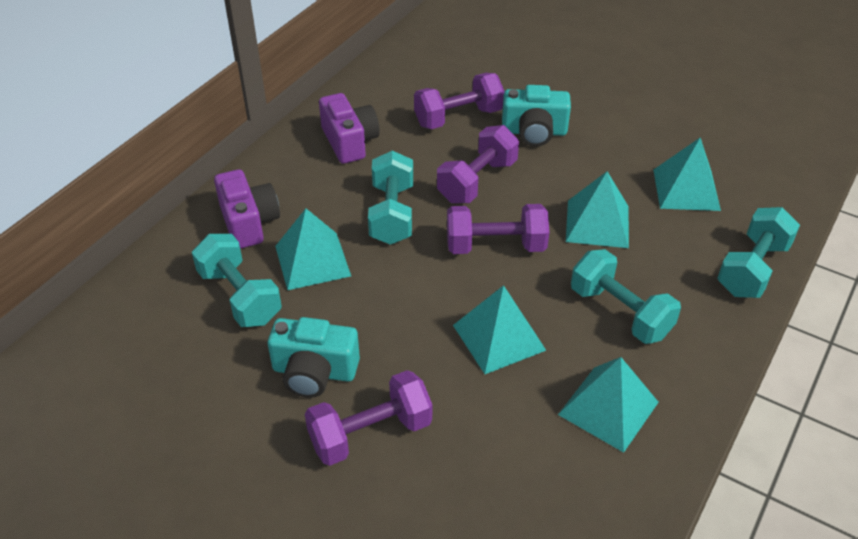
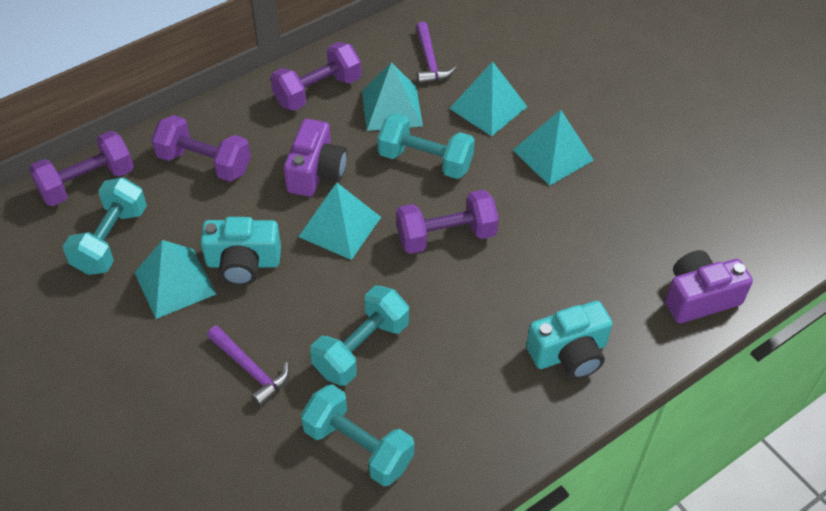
purple hammer: 0 -> 2

